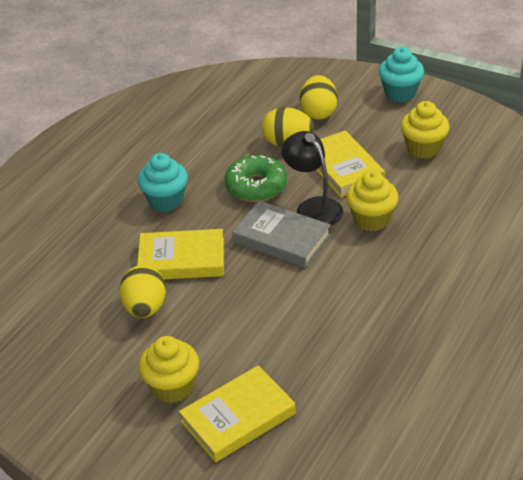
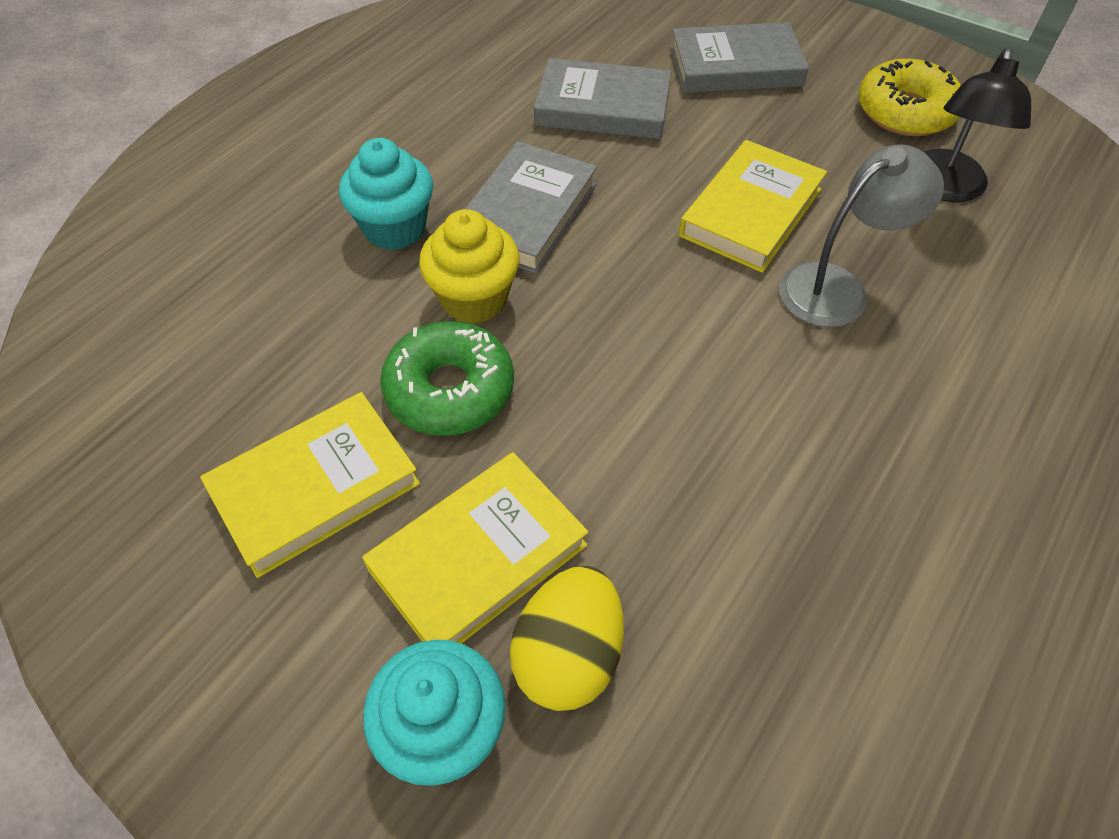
grey book: 1 -> 3
grey lamp: 0 -> 1
yellow cupcake: 3 -> 1
yellow donut: 0 -> 1
yellow egg: 3 -> 1

